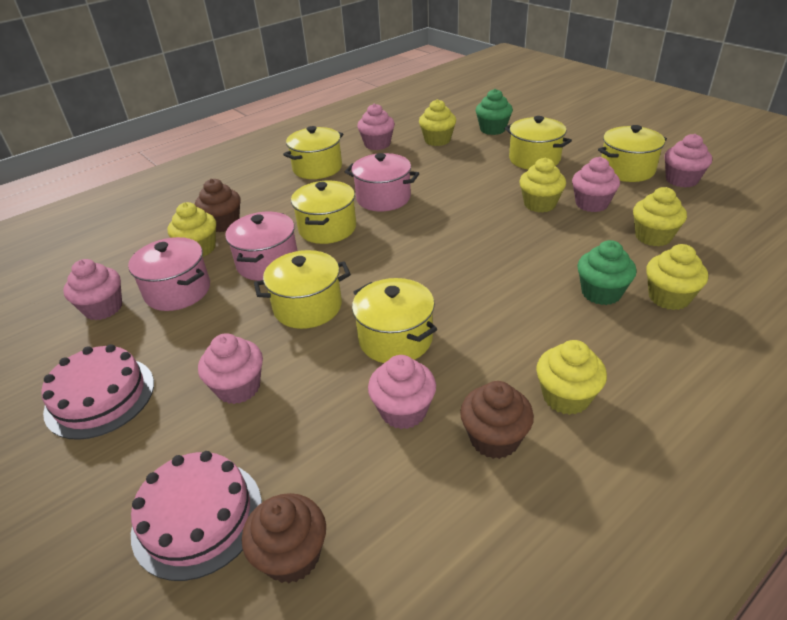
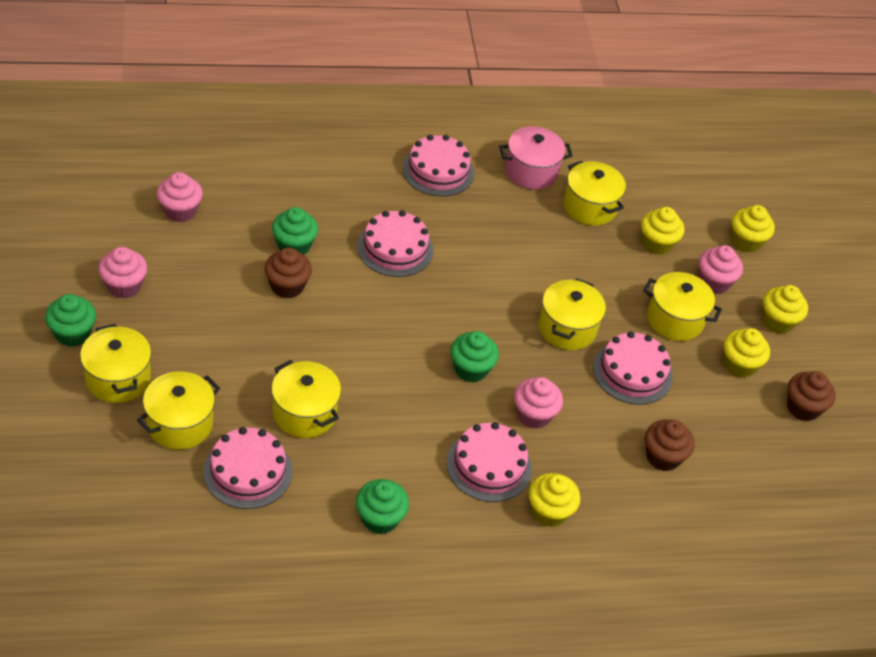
green cupcake: 2 -> 4
pink cake: 2 -> 5
pink cupcake: 6 -> 4
pink pot: 3 -> 1
yellow cupcake: 6 -> 5

